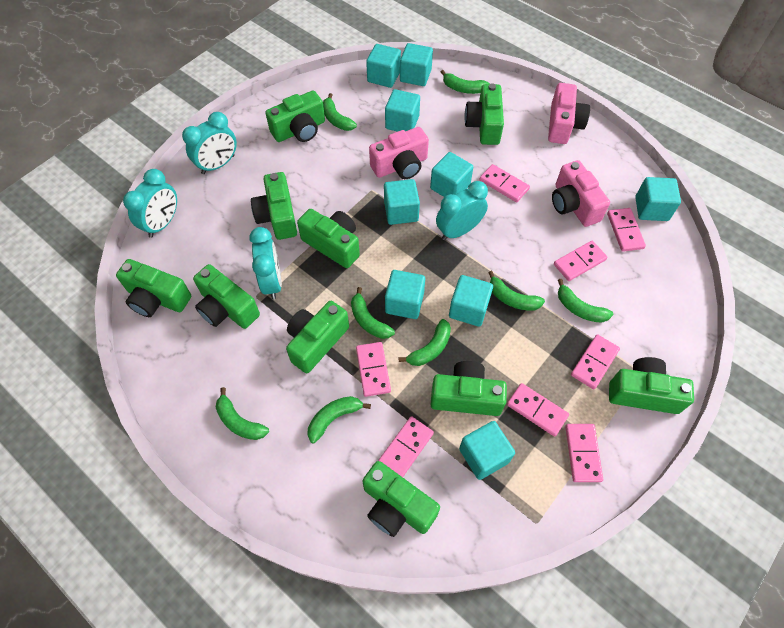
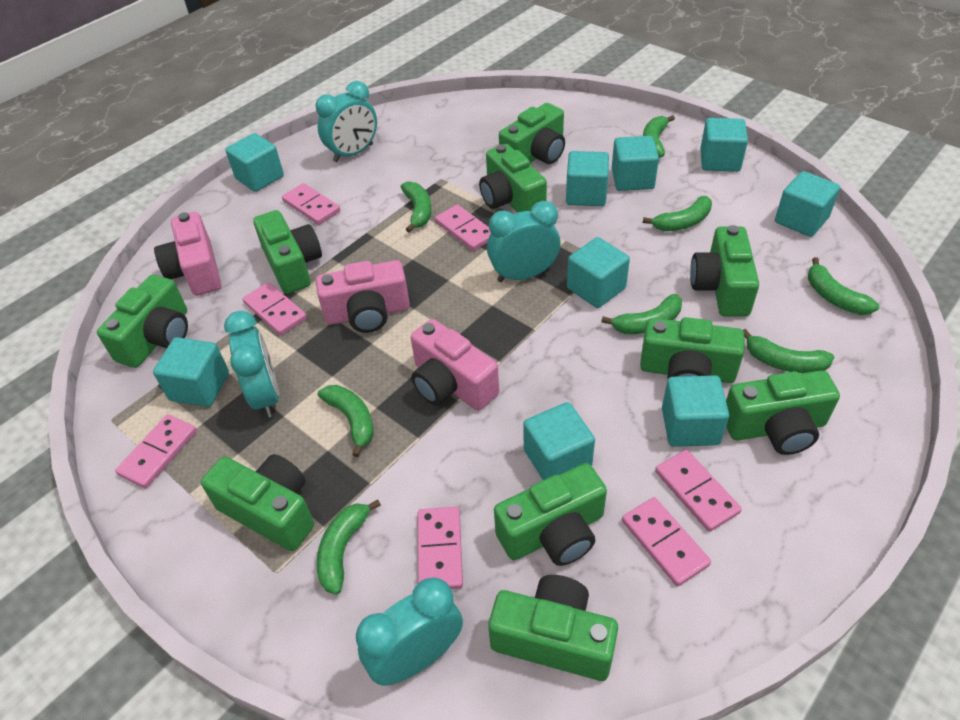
pink domino: 8 -> 7

